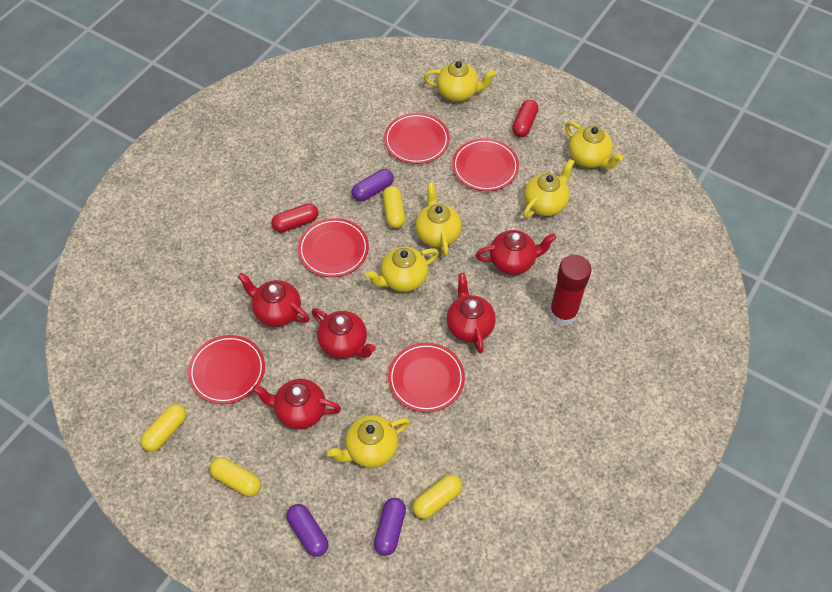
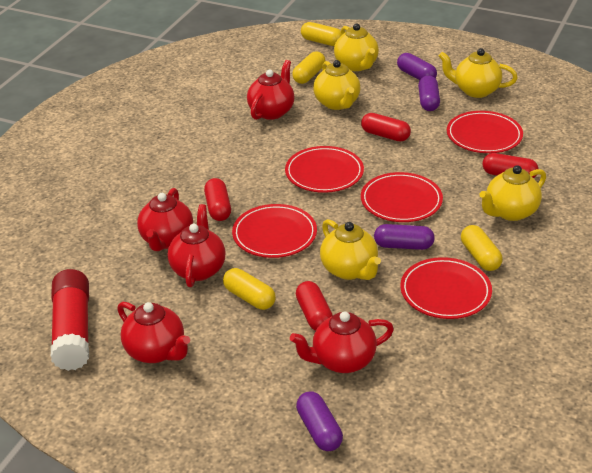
purple capsule: 3 -> 4
red capsule: 2 -> 4
yellow teapot: 6 -> 5

